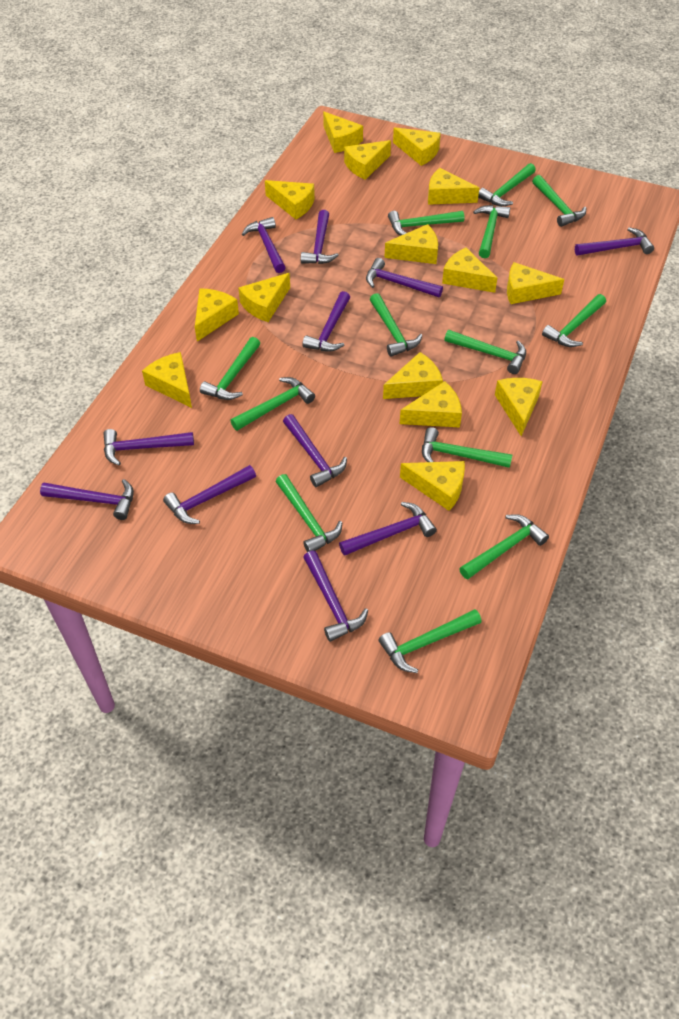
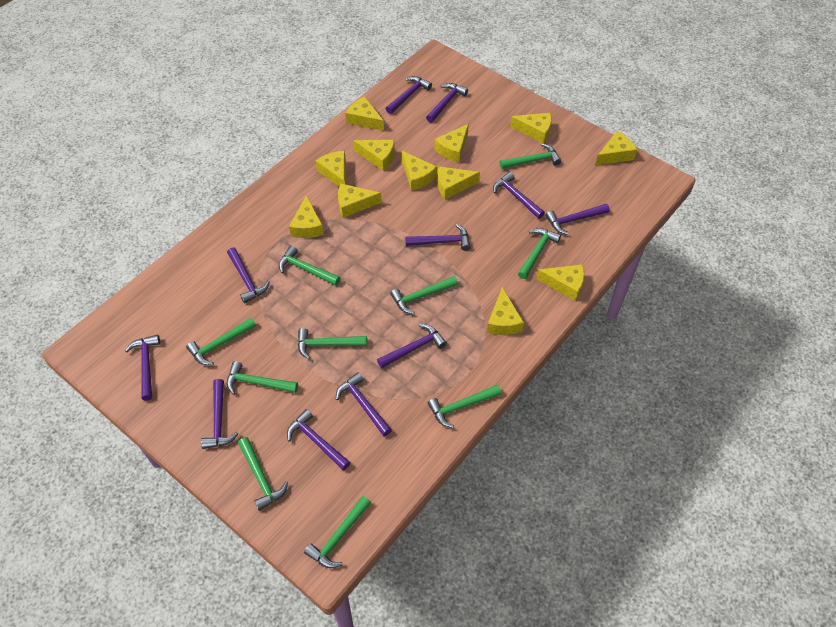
green hammer: 13 -> 10
yellow cheese: 15 -> 12

